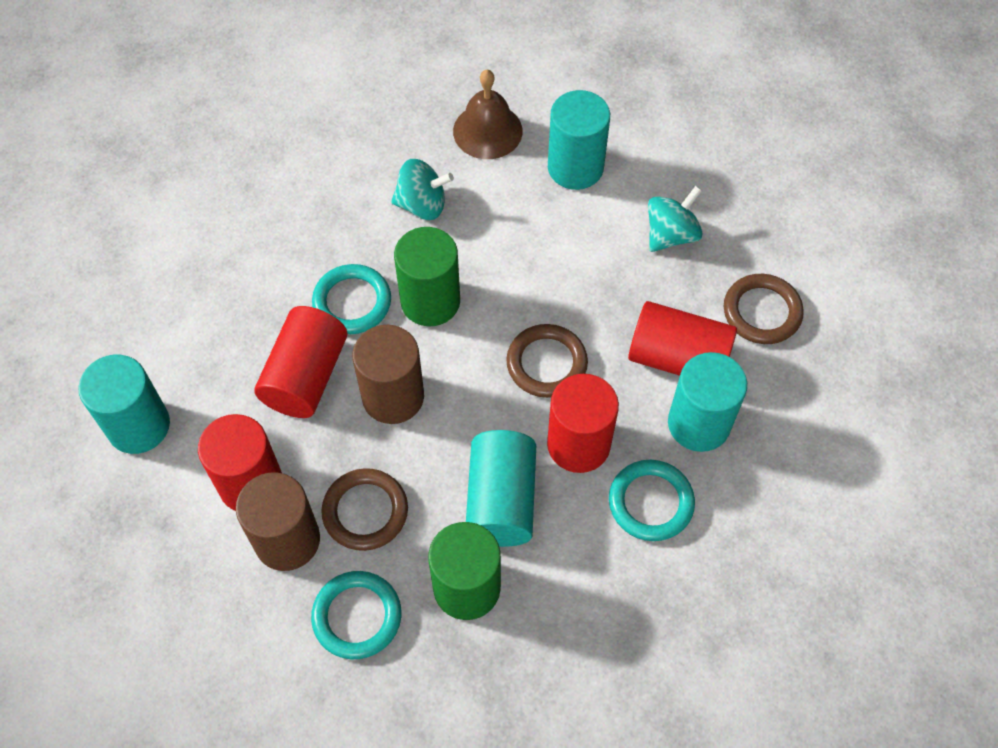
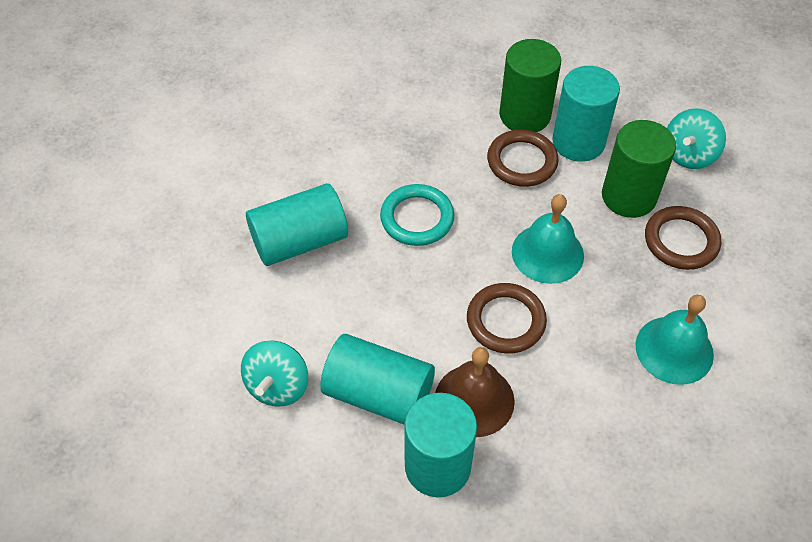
brown cylinder: 2 -> 0
red cylinder: 4 -> 0
turquoise bell: 0 -> 2
turquoise ring: 3 -> 1

